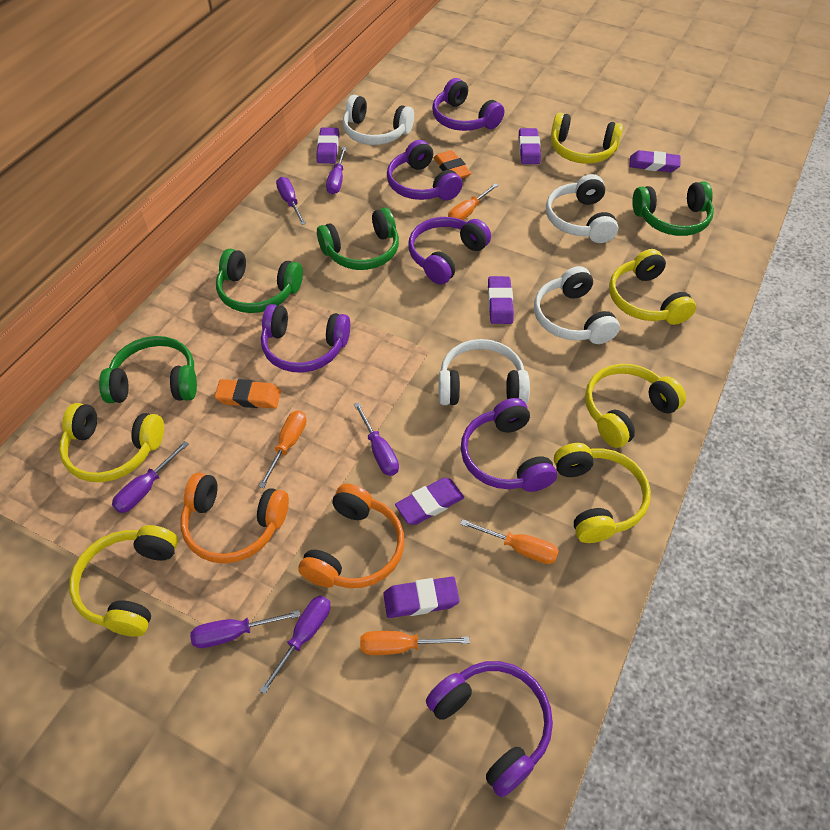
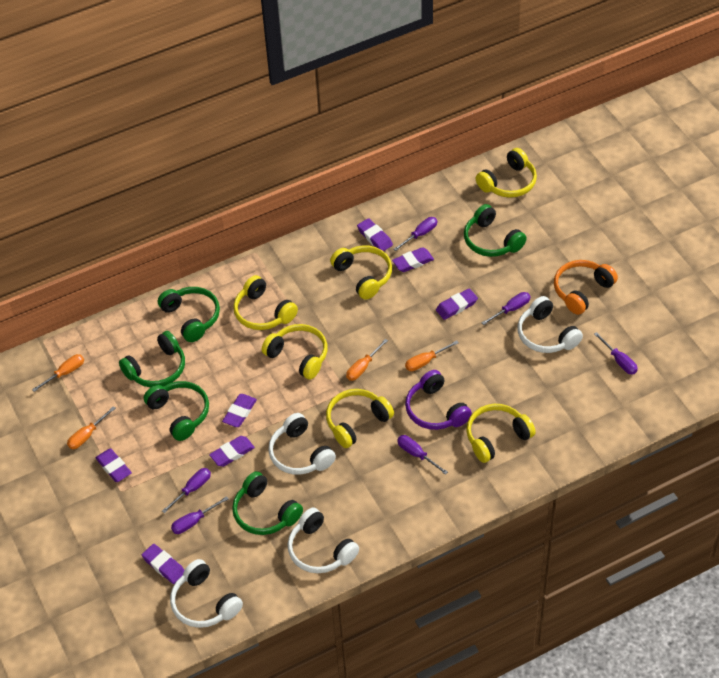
green headphones: 4 -> 5
orange eraser: 2 -> 0
orange headphones: 2 -> 1
purple eraser: 6 -> 7
purple headphones: 6 -> 1

